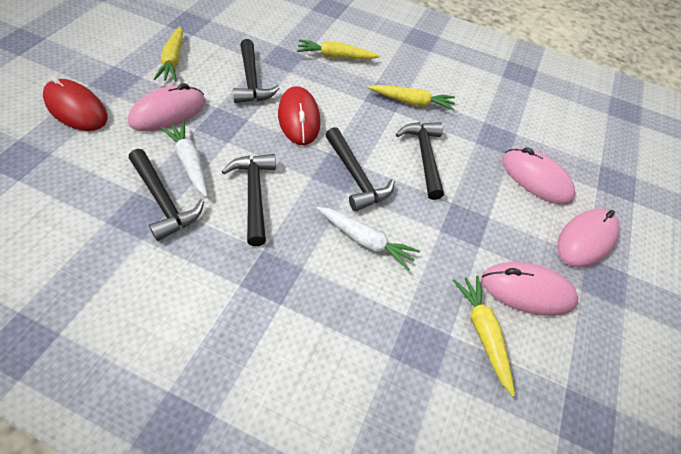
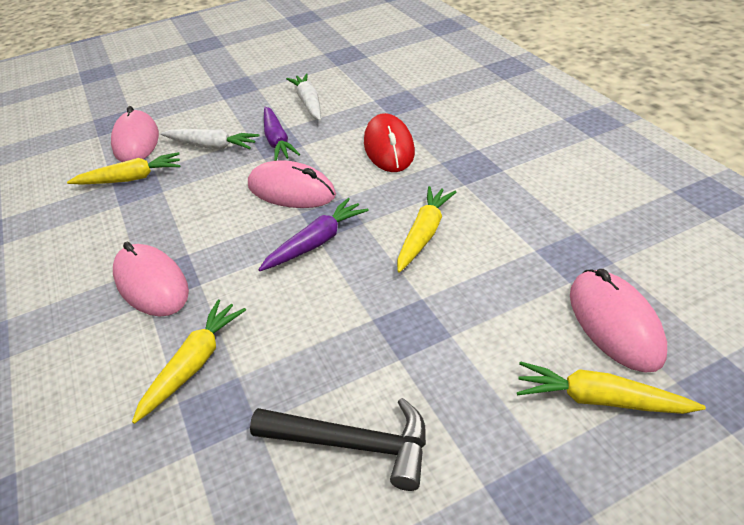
black hammer: 5 -> 1
purple carrot: 0 -> 2
red mouse: 2 -> 1

